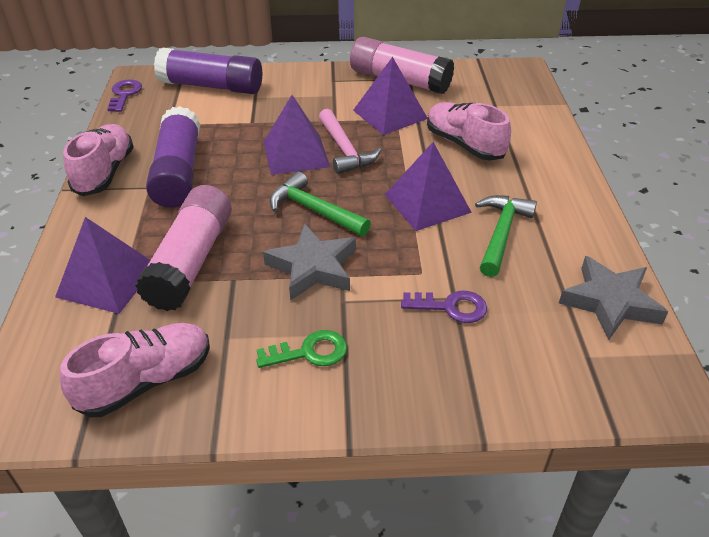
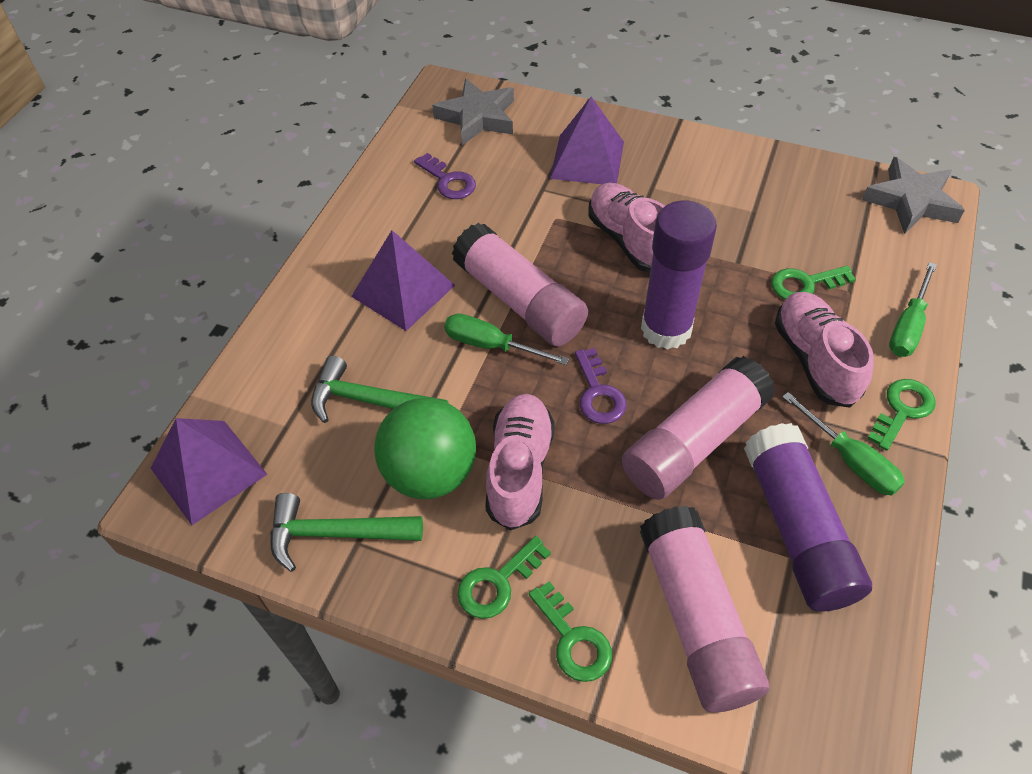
green ball: 0 -> 1
green key: 1 -> 4
green screwdriver: 0 -> 3
pink glue stick: 2 -> 3
pink hammer: 1 -> 0
purple pyramid: 4 -> 3

